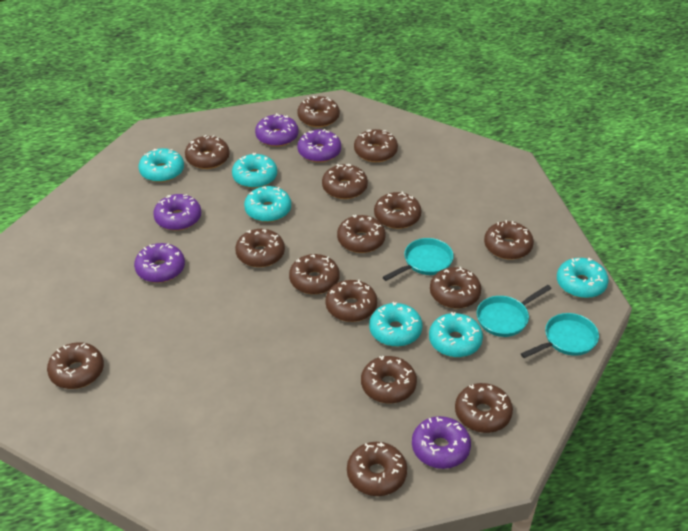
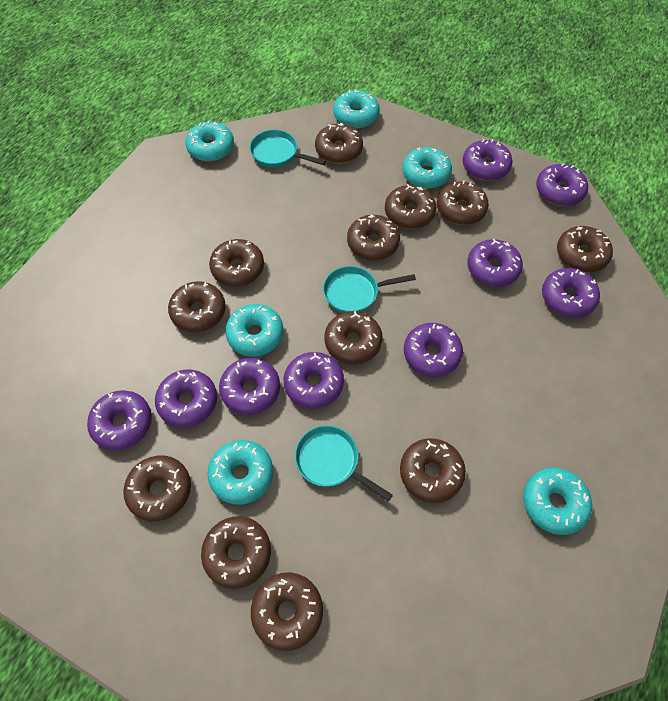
brown donut: 15 -> 12
purple donut: 5 -> 9

